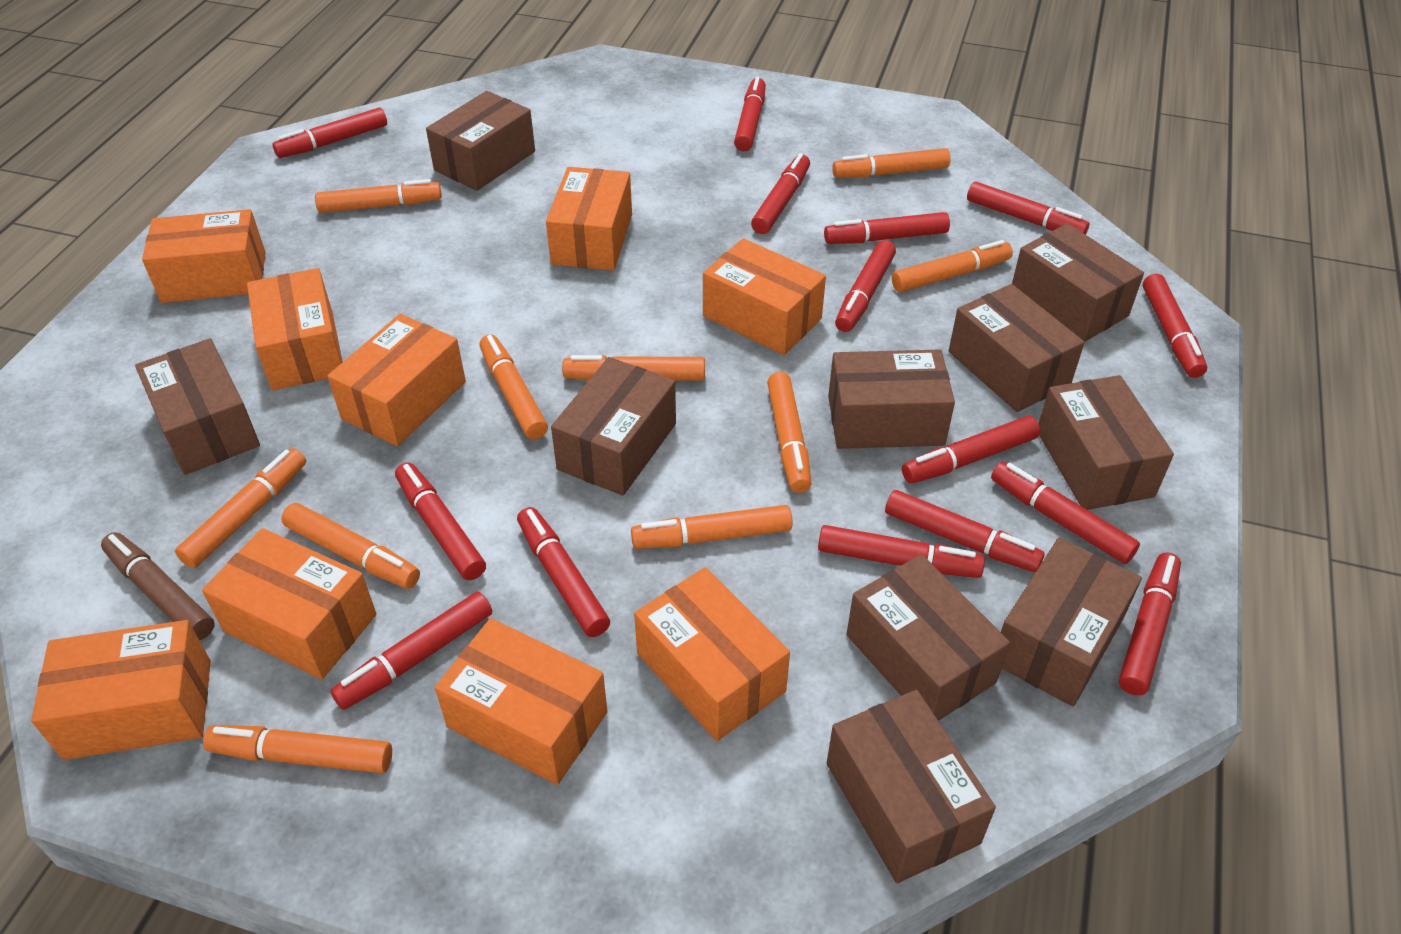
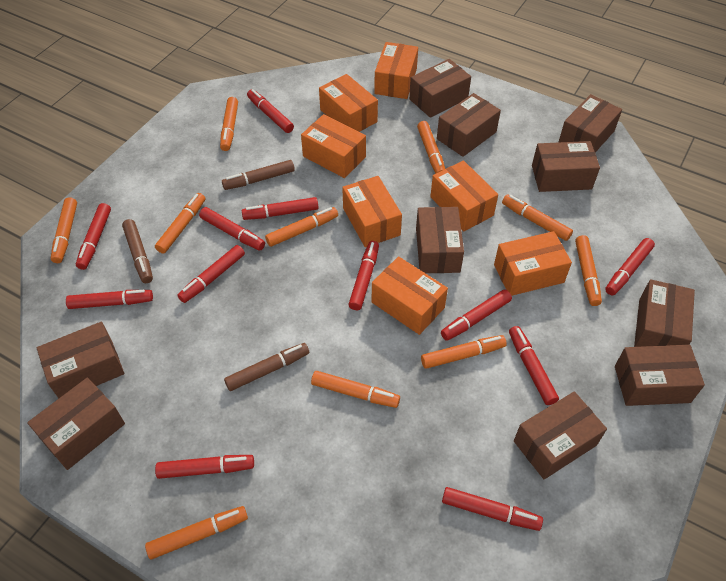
brown marker: 1 -> 3
orange box: 9 -> 7
red marker: 15 -> 12

